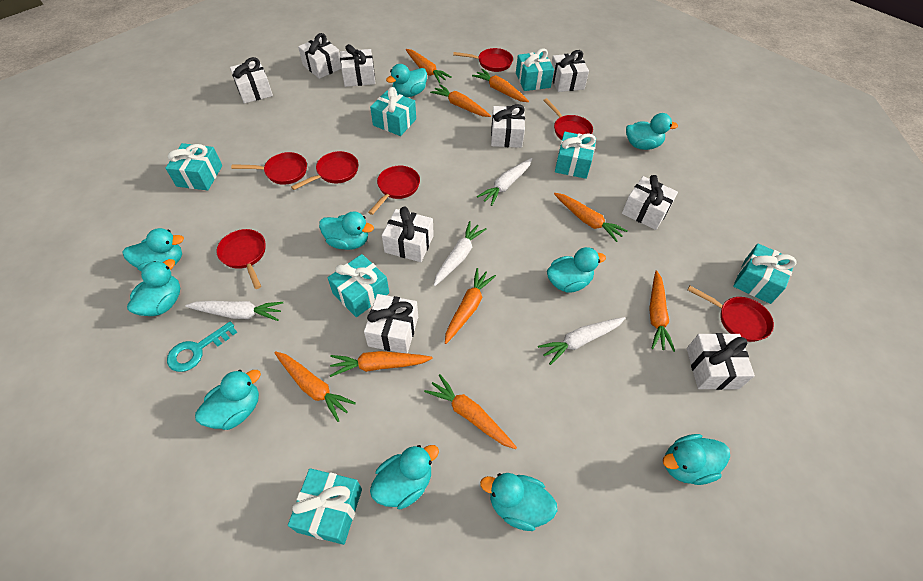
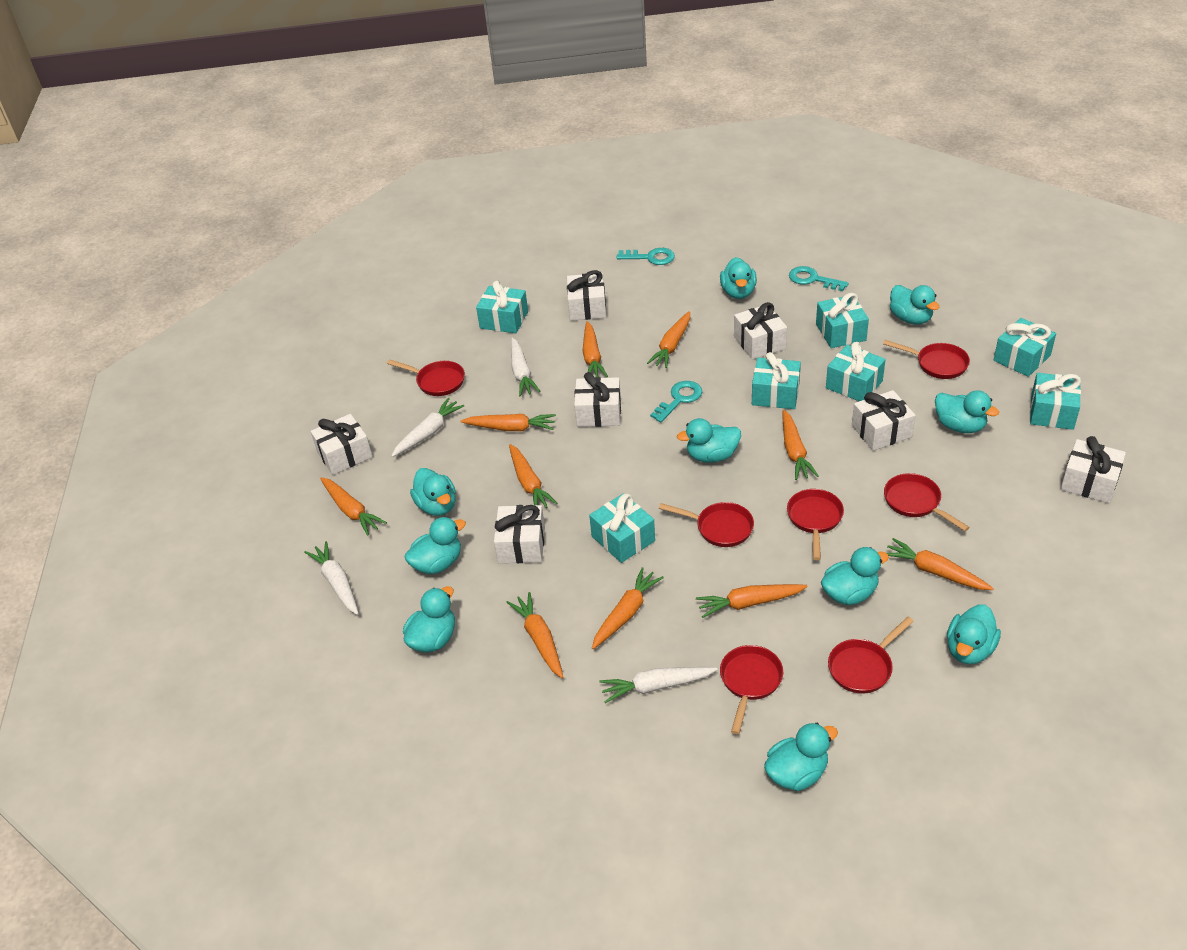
orange carrot: 9 -> 10
turquoise key: 1 -> 3
white gift: 9 -> 7

